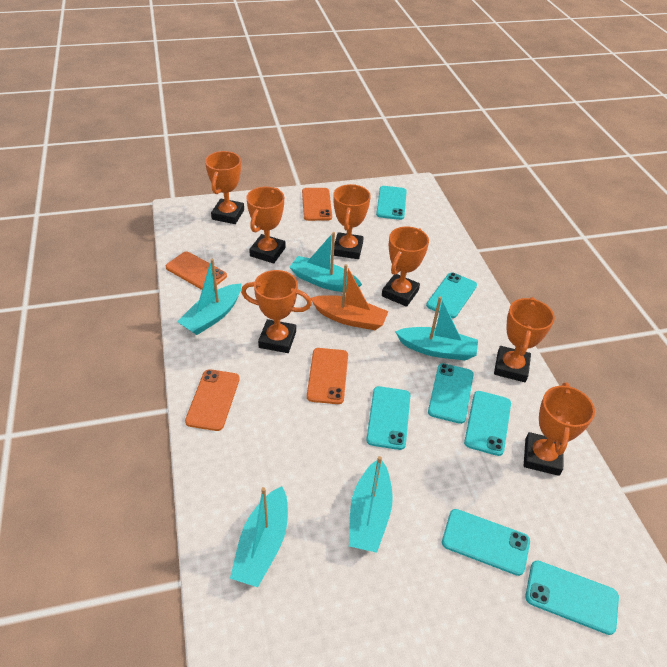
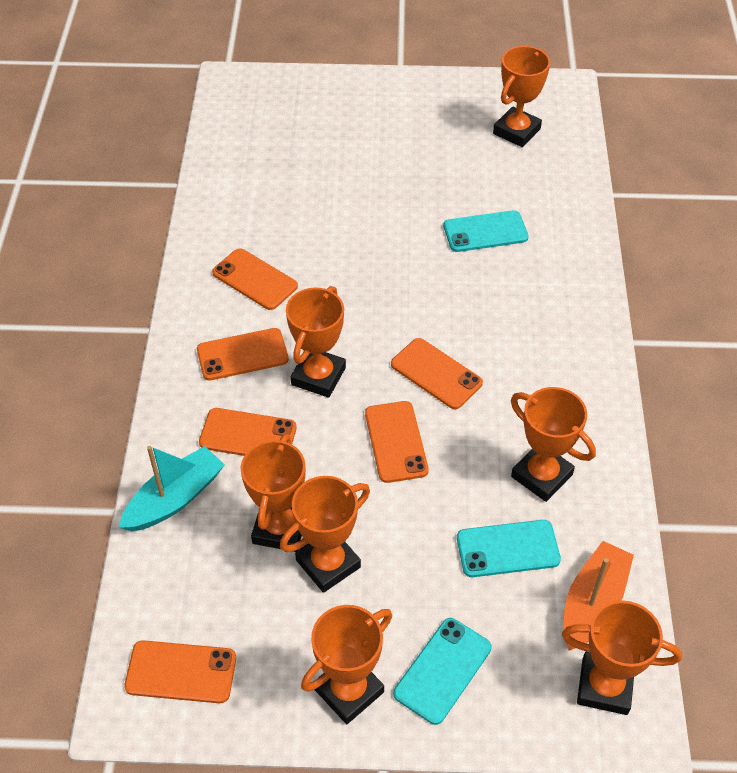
orange phone: 4 -> 6
turquoise boat: 5 -> 1
turquoise phone: 7 -> 3

